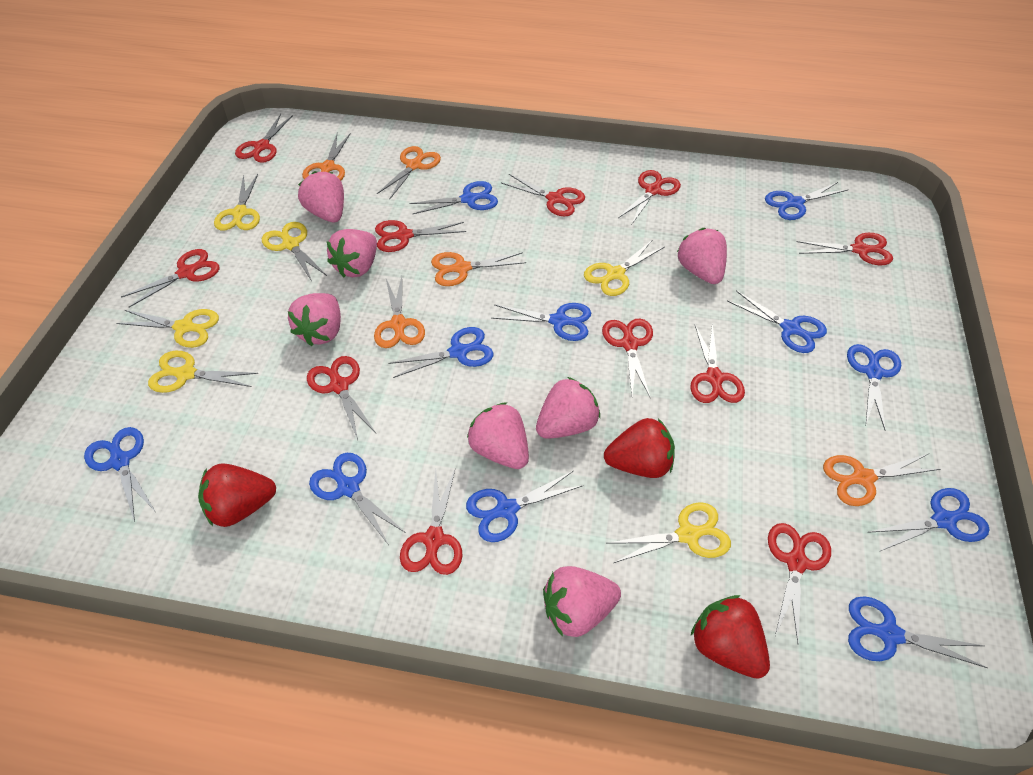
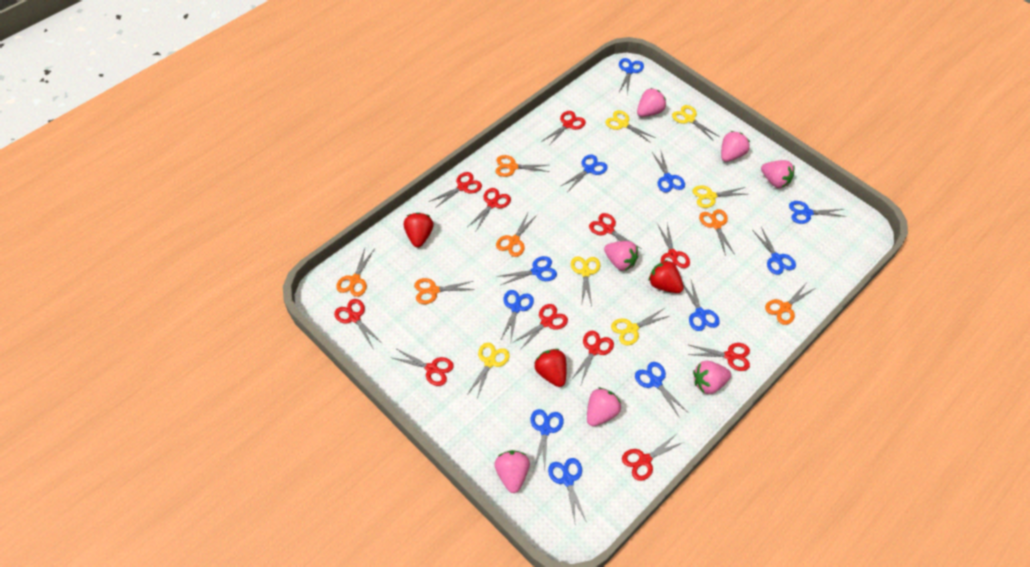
orange scissors: 5 -> 6

